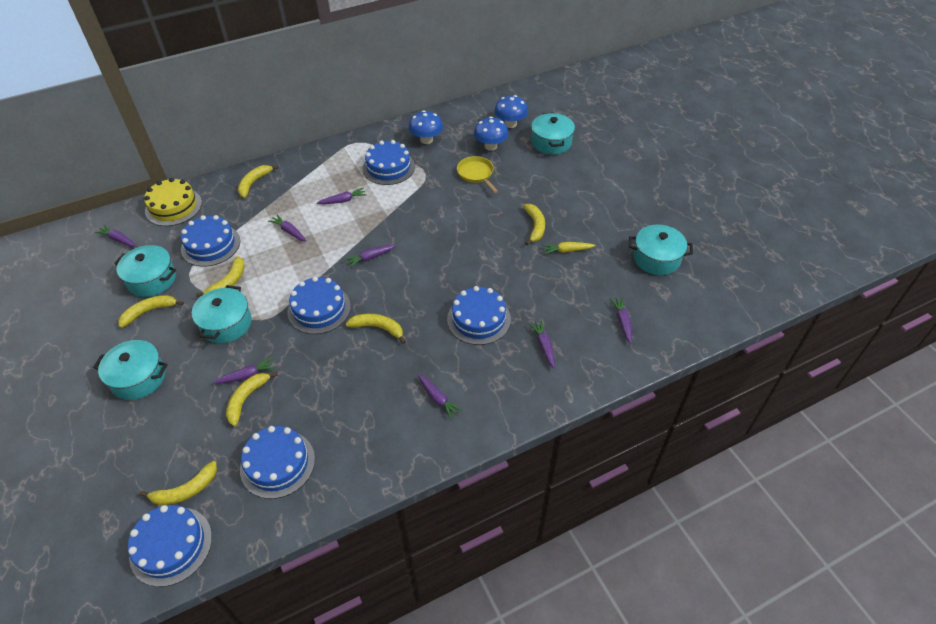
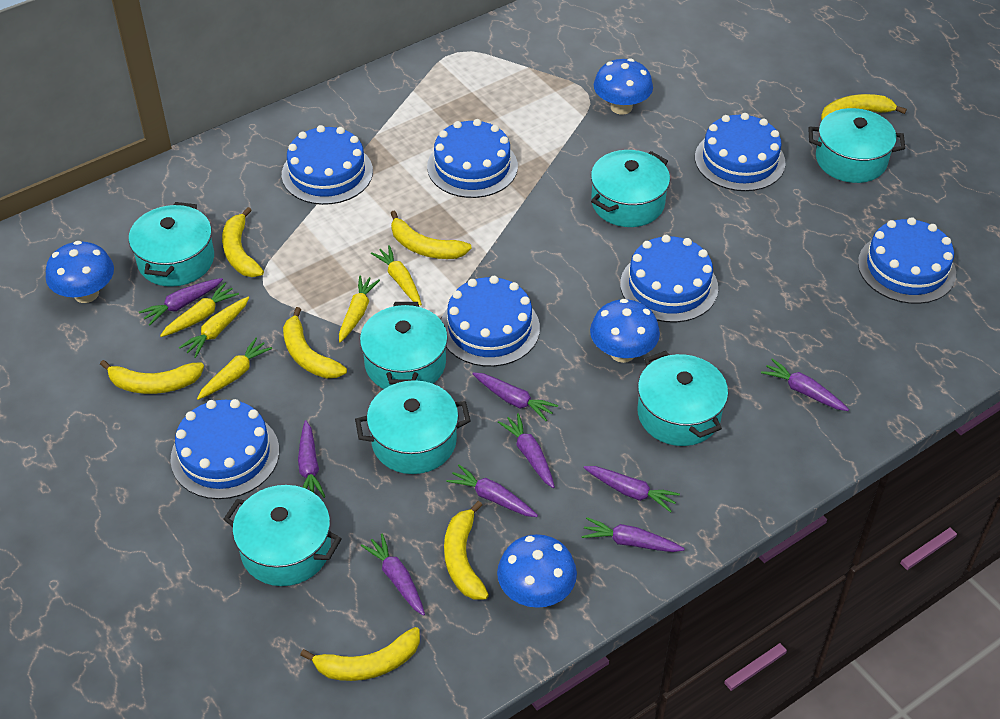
blue cake: 6 -> 7
blue mushroom: 3 -> 4
purple carrot: 8 -> 9
turquoise pot: 5 -> 7
yellow cake: 1 -> 0
yellow carrot: 1 -> 5
yellow pan: 1 -> 0

